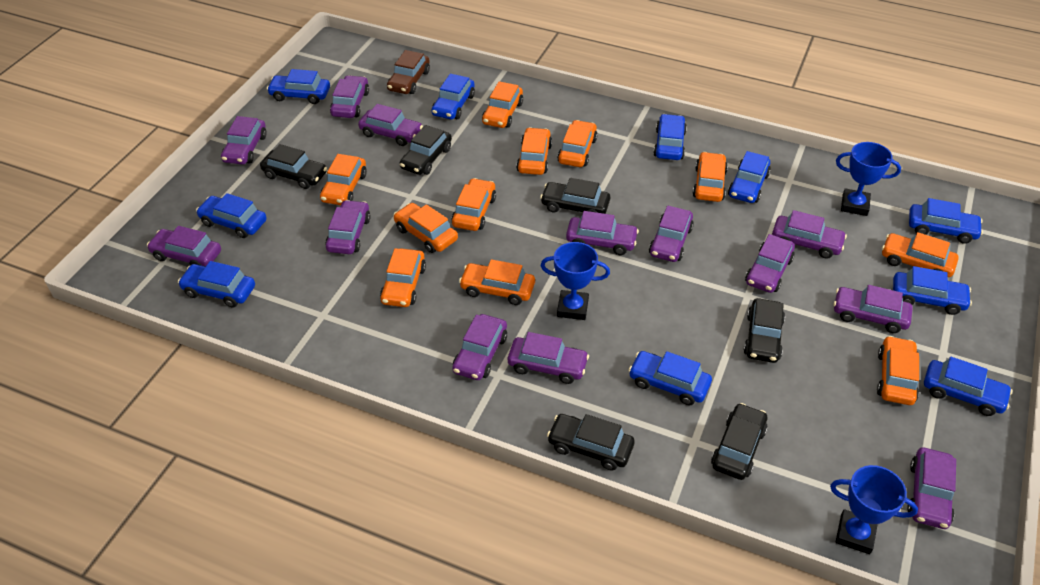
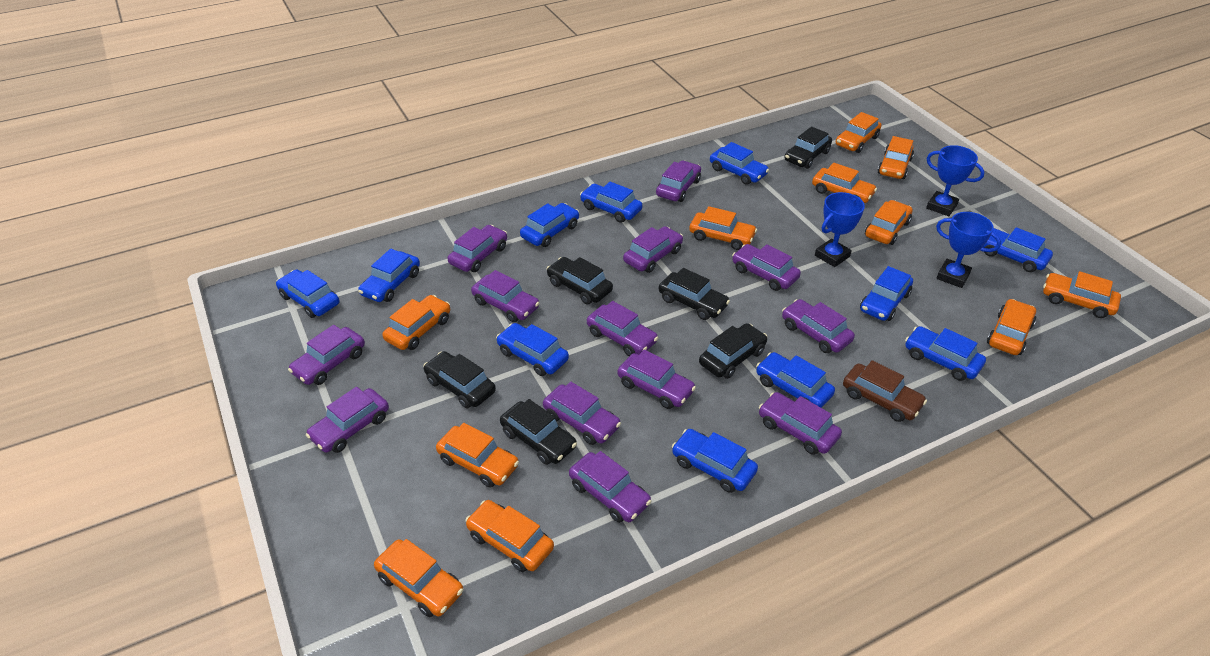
blue car: 10 -> 11

